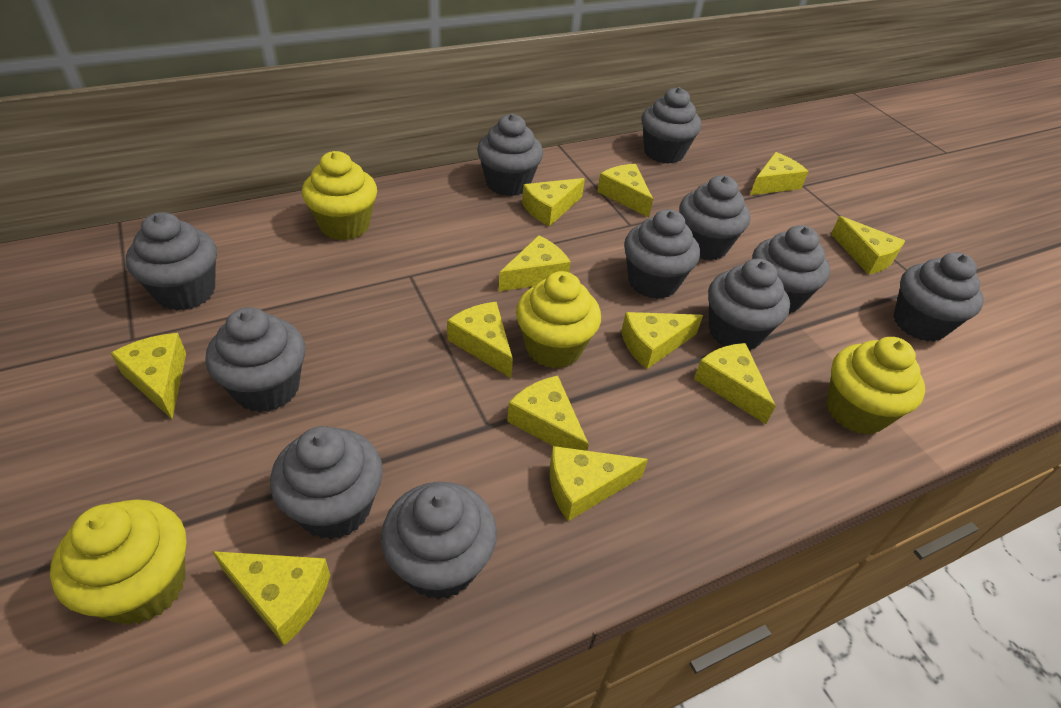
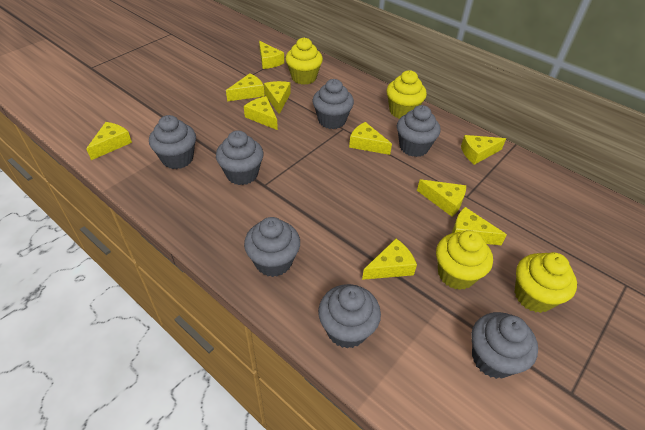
grey cupcake: 11 -> 7
yellow cheese: 12 -> 10

